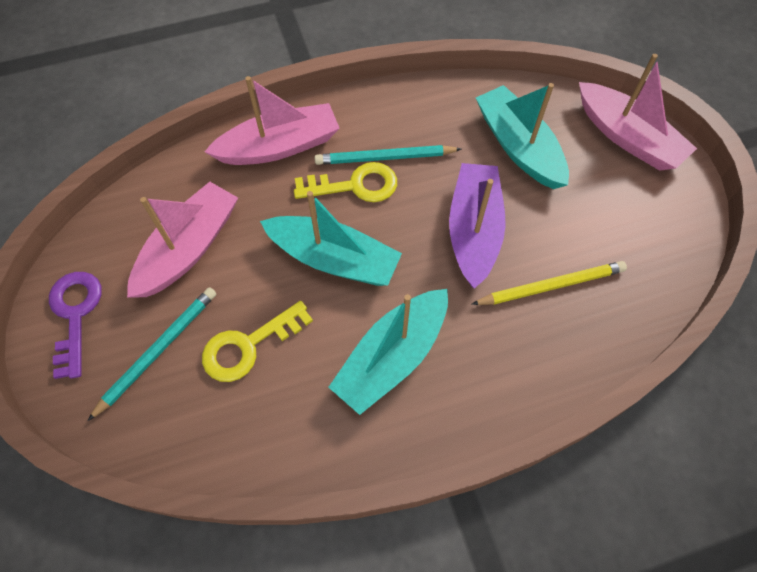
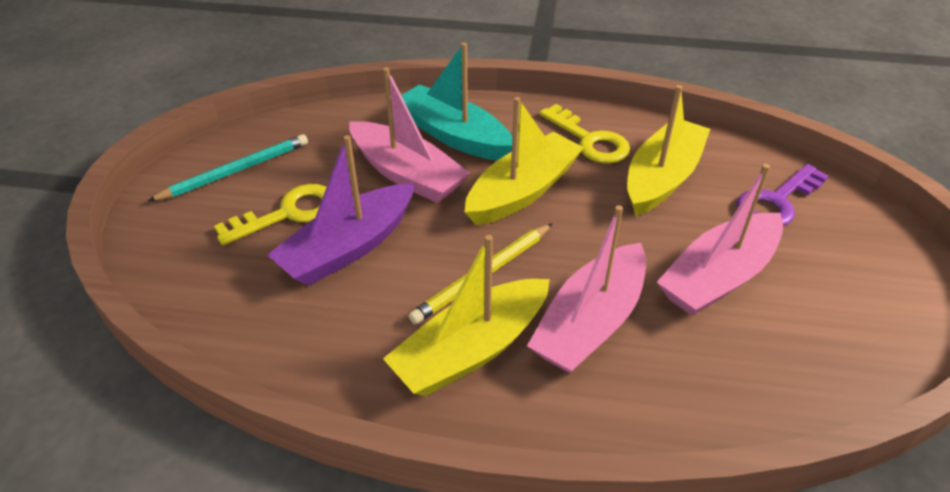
turquoise boat: 3 -> 1
turquoise pencil: 2 -> 1
yellow boat: 0 -> 3

